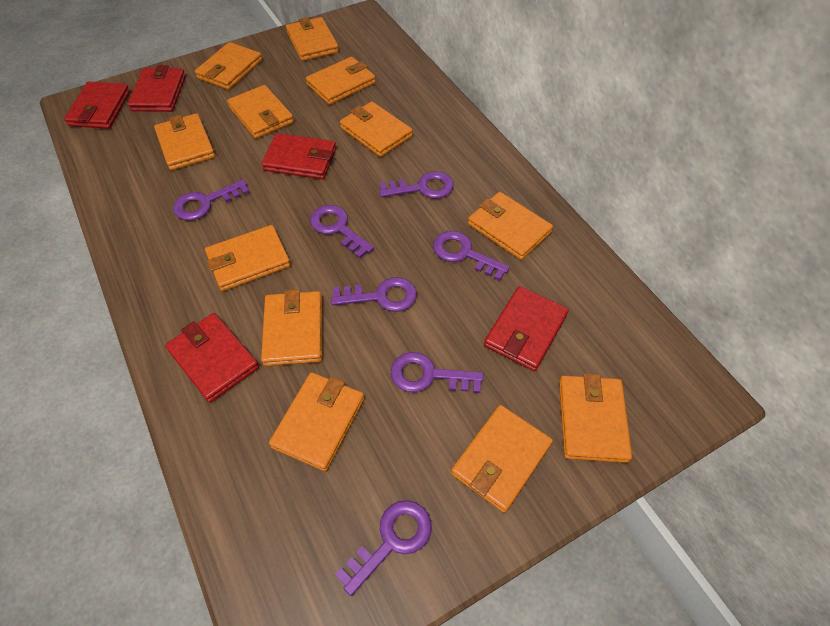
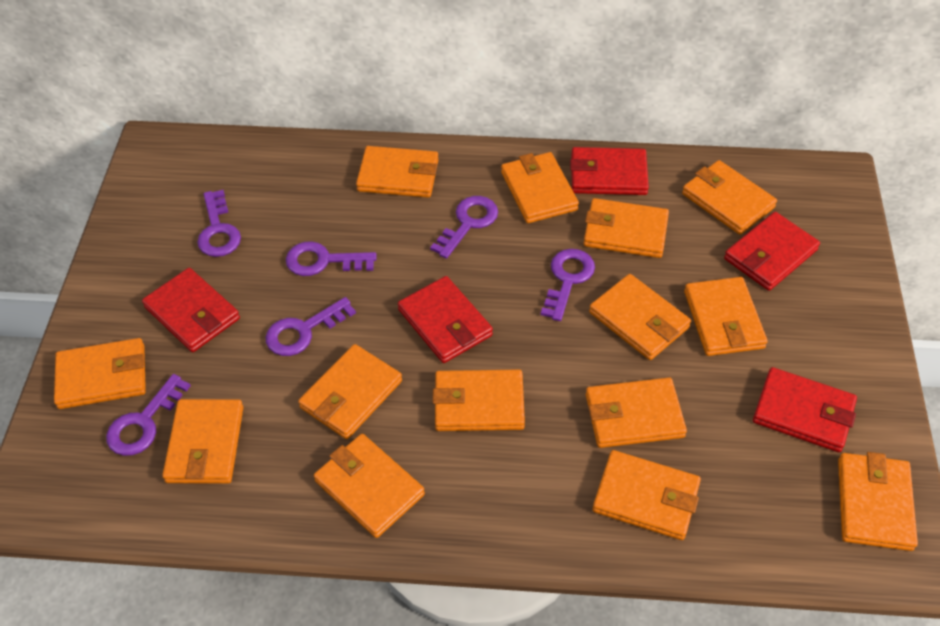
orange wallet: 12 -> 14
purple key: 7 -> 6

